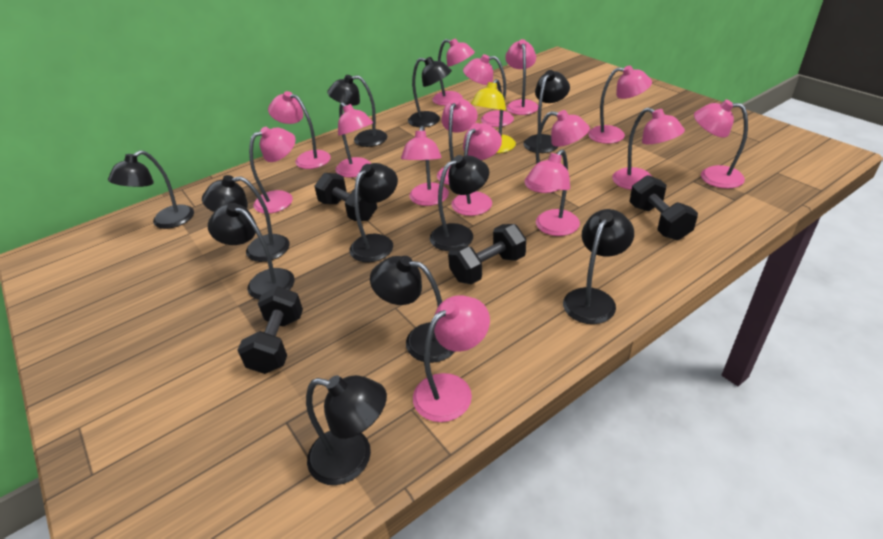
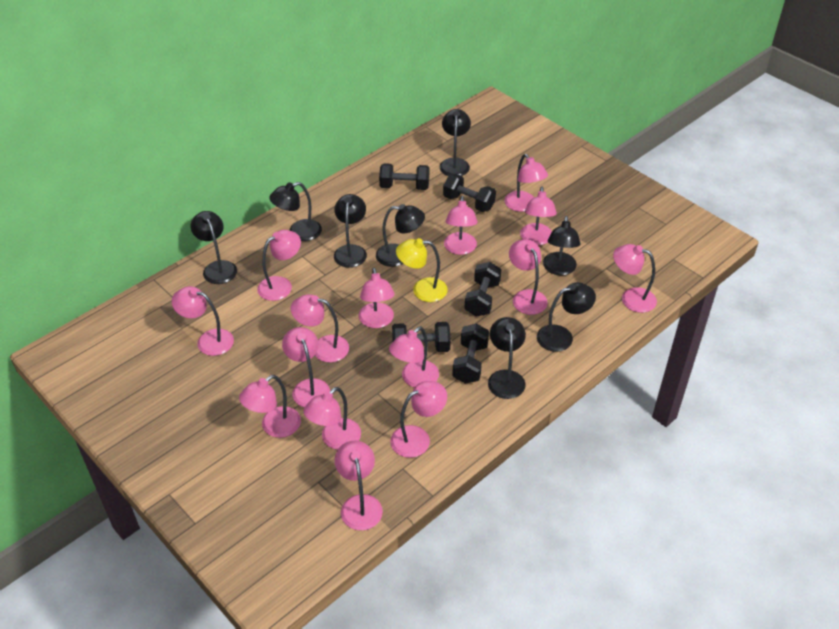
black dumbbell: 4 -> 5
black lamp: 11 -> 8

